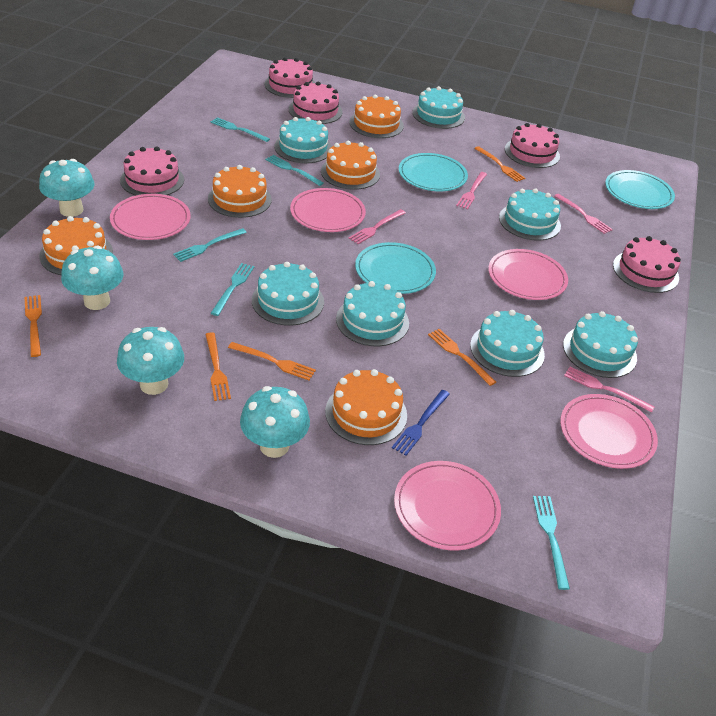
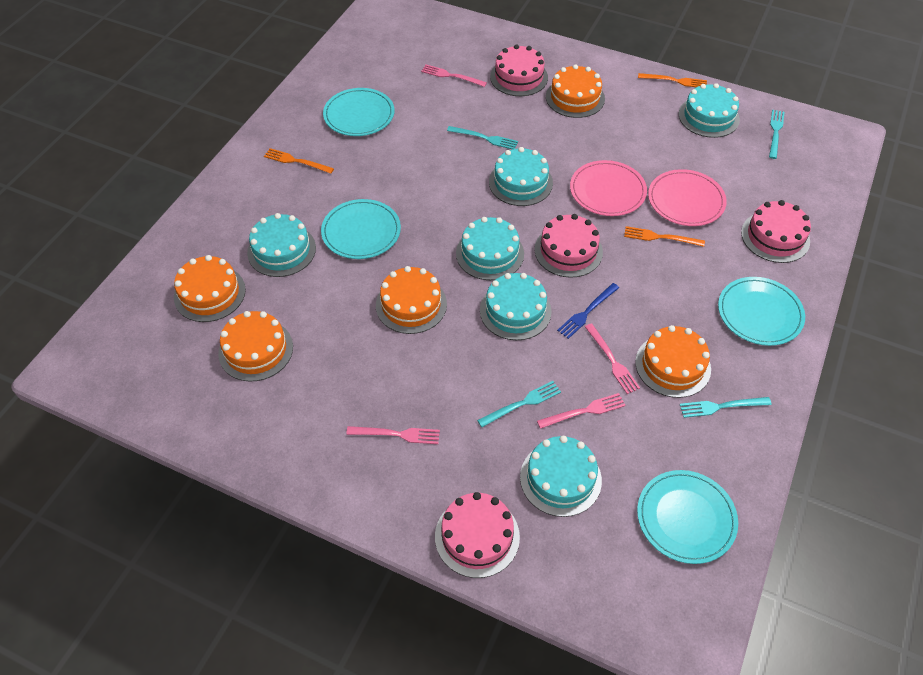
orange fork: 5 -> 3
pink cake: 5 -> 4
pink plate: 5 -> 2
turquoise cake: 7 -> 6
turquoise fork: 5 -> 4
turquoise mushroom: 4 -> 0
turquoise plate: 3 -> 4

